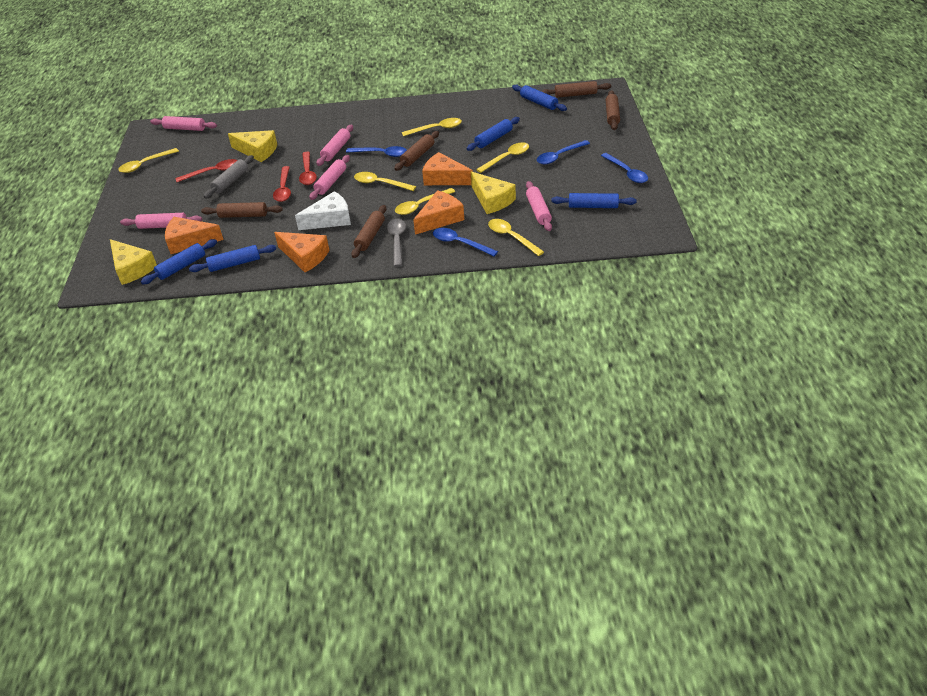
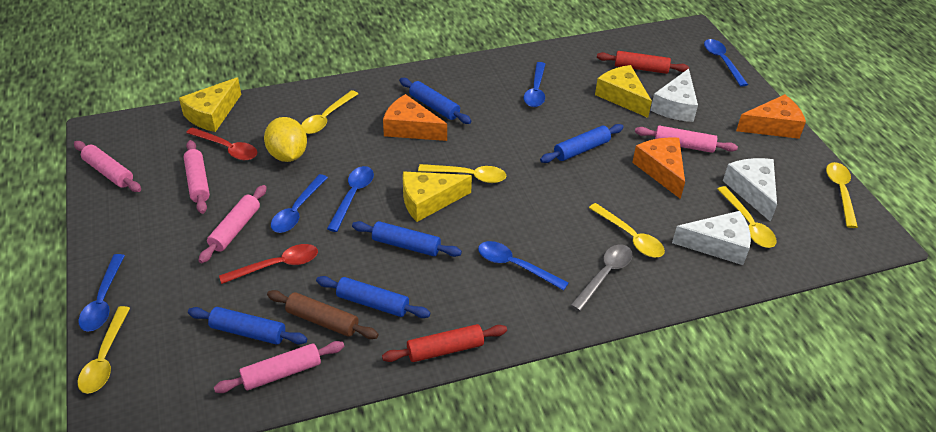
blue spoon: 4 -> 6
brown rolling pin: 5 -> 1
grey rolling pin: 1 -> 0
orange cheese: 4 -> 3
red rolling pin: 0 -> 2
red spoon: 3 -> 2
white cheese: 1 -> 3
yellow lemon: 0 -> 1

